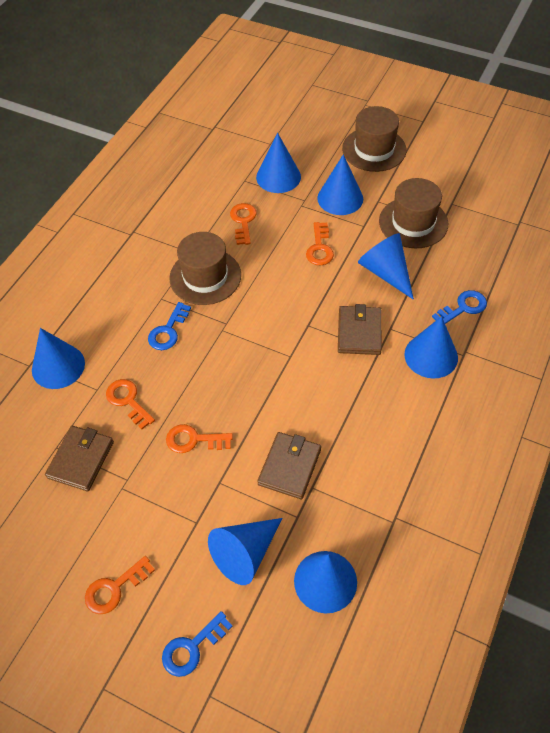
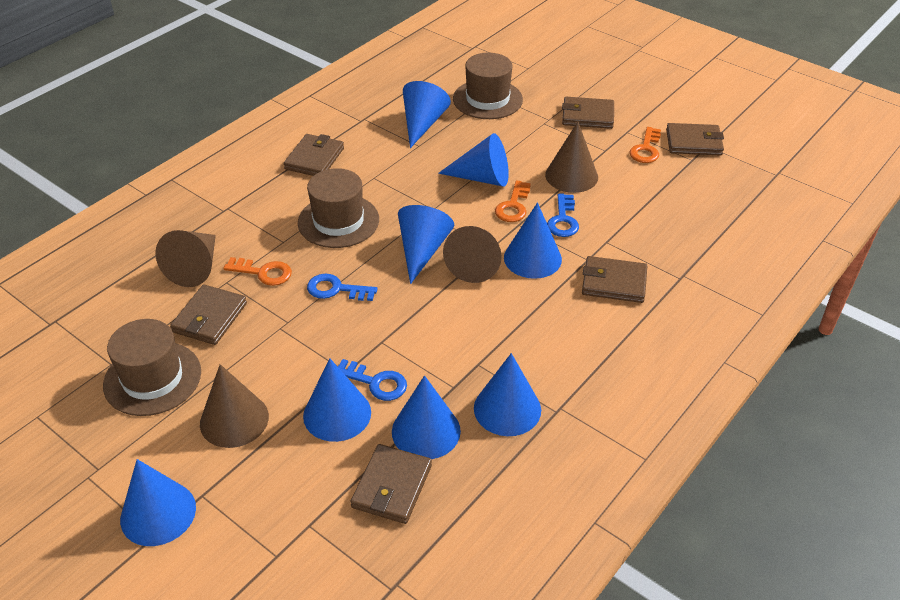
blue cone: 7 -> 8
brown cone: 0 -> 4
brown wallet: 3 -> 6
orange key: 5 -> 3

